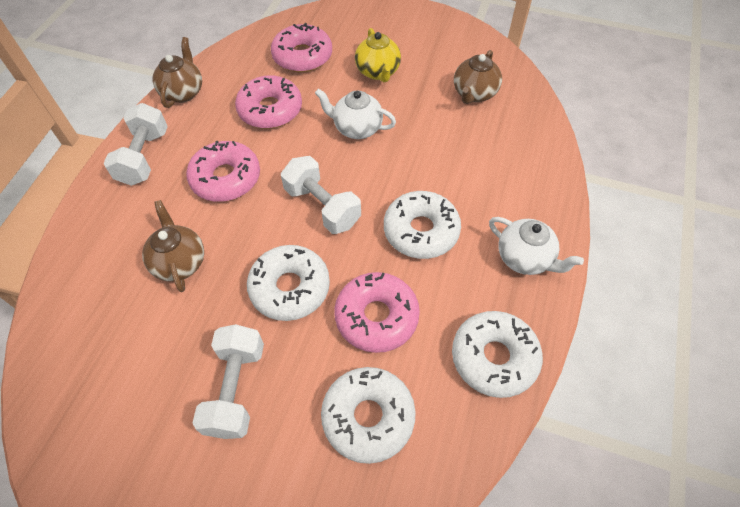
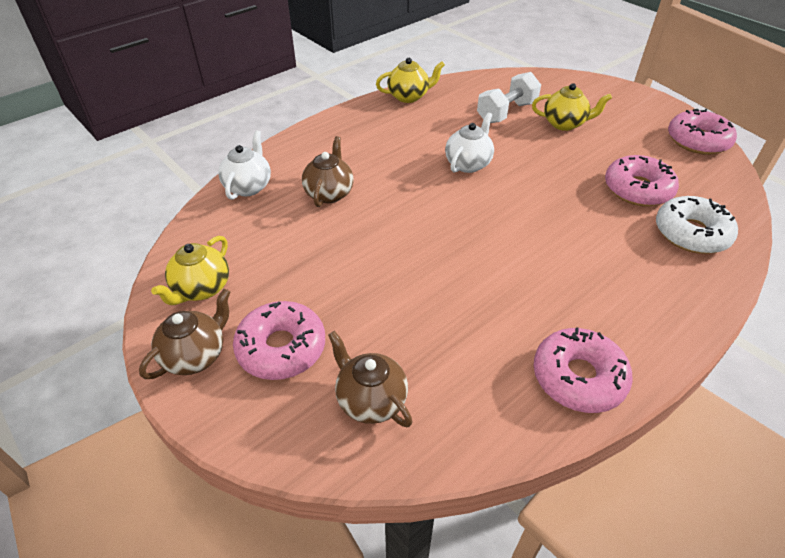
white donut: 4 -> 1
white dumbbell: 3 -> 1
yellow teapot: 1 -> 3

